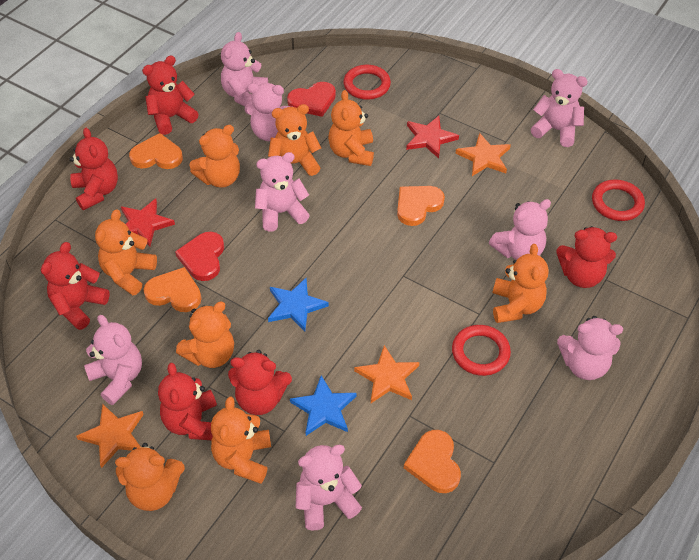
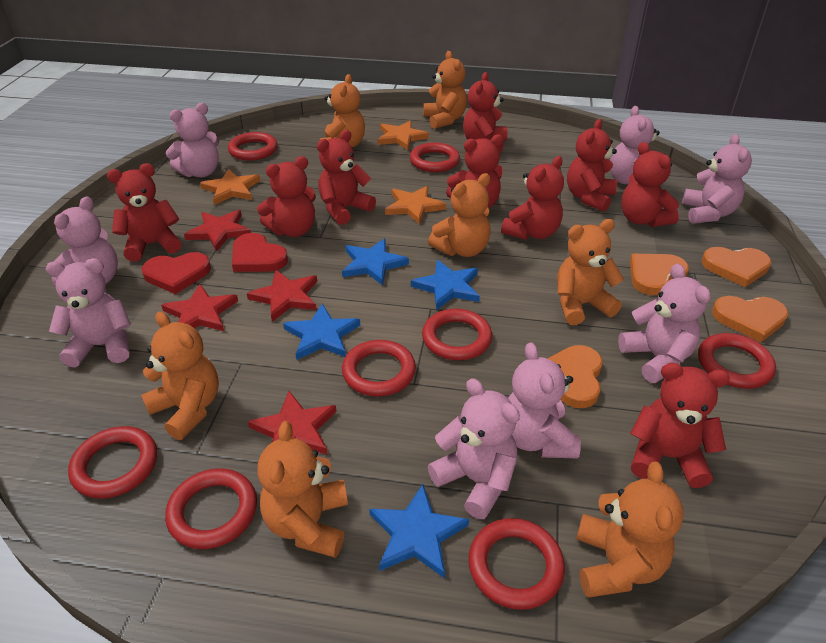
blue star: 2 -> 4
orange teddy bear: 8 -> 7
red ring: 3 -> 8
red star: 2 -> 4
red teddy bear: 6 -> 9

